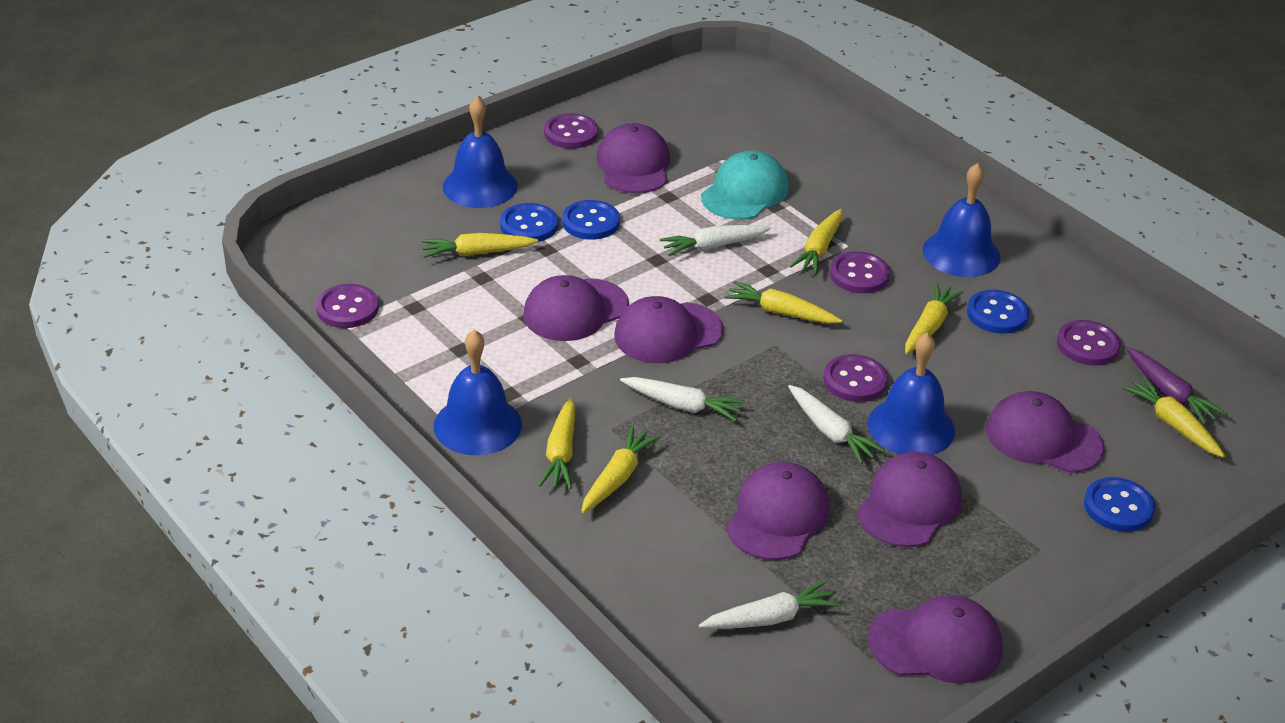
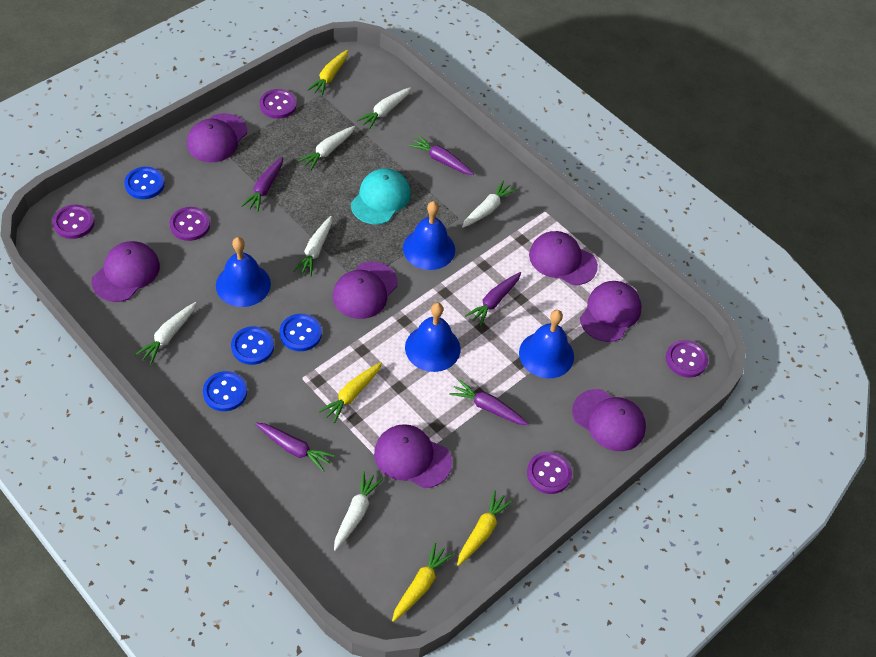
purple carrot: 1 -> 5
white carrot: 4 -> 6
yellow carrot: 7 -> 4

